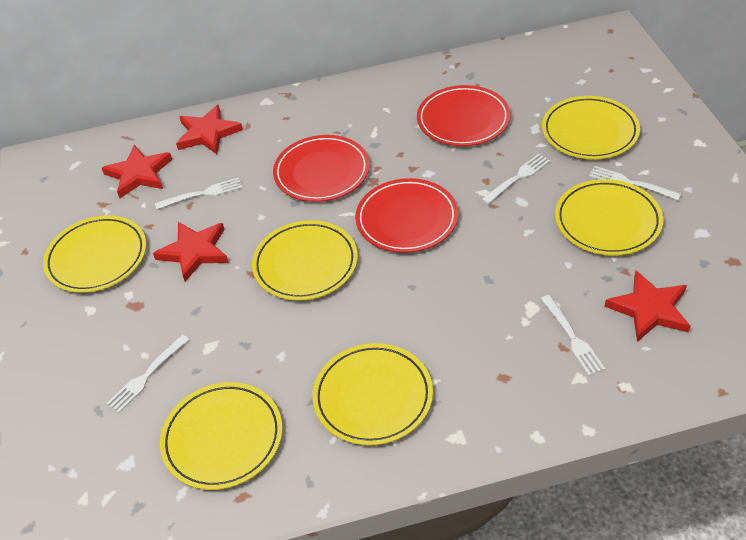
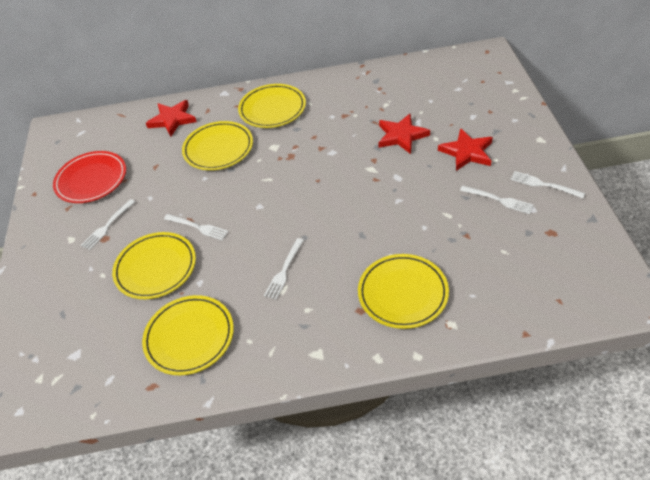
red plate: 3 -> 1
red star: 4 -> 3
yellow plate: 6 -> 5

